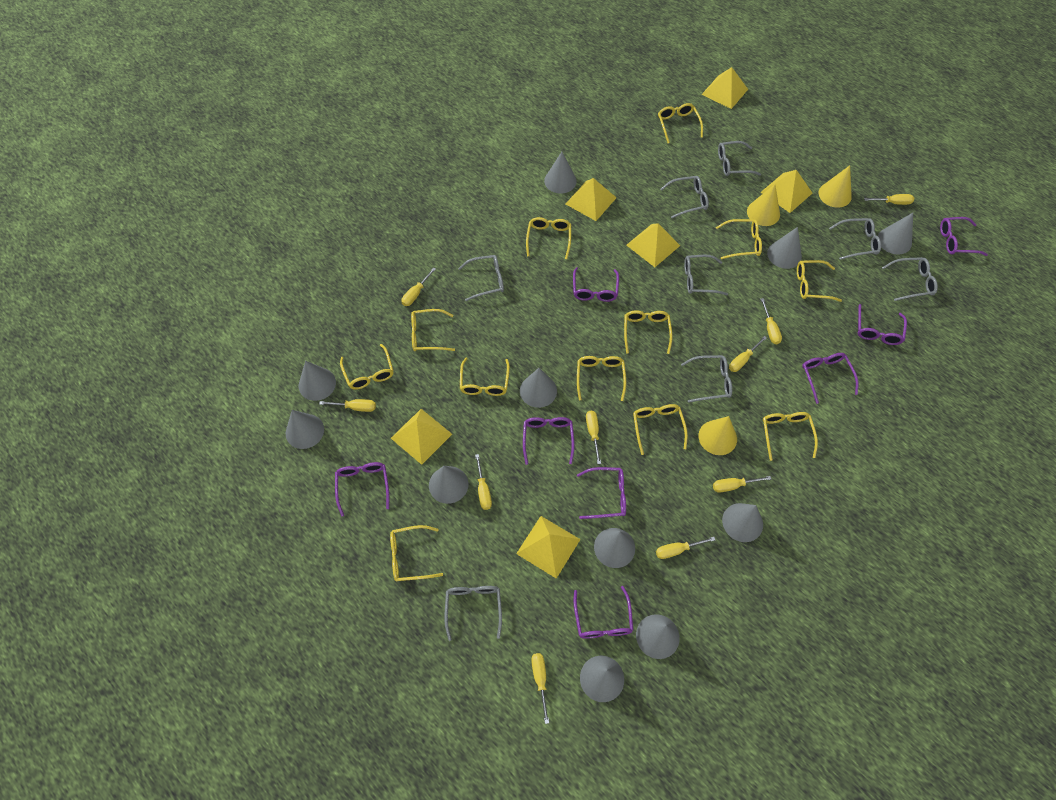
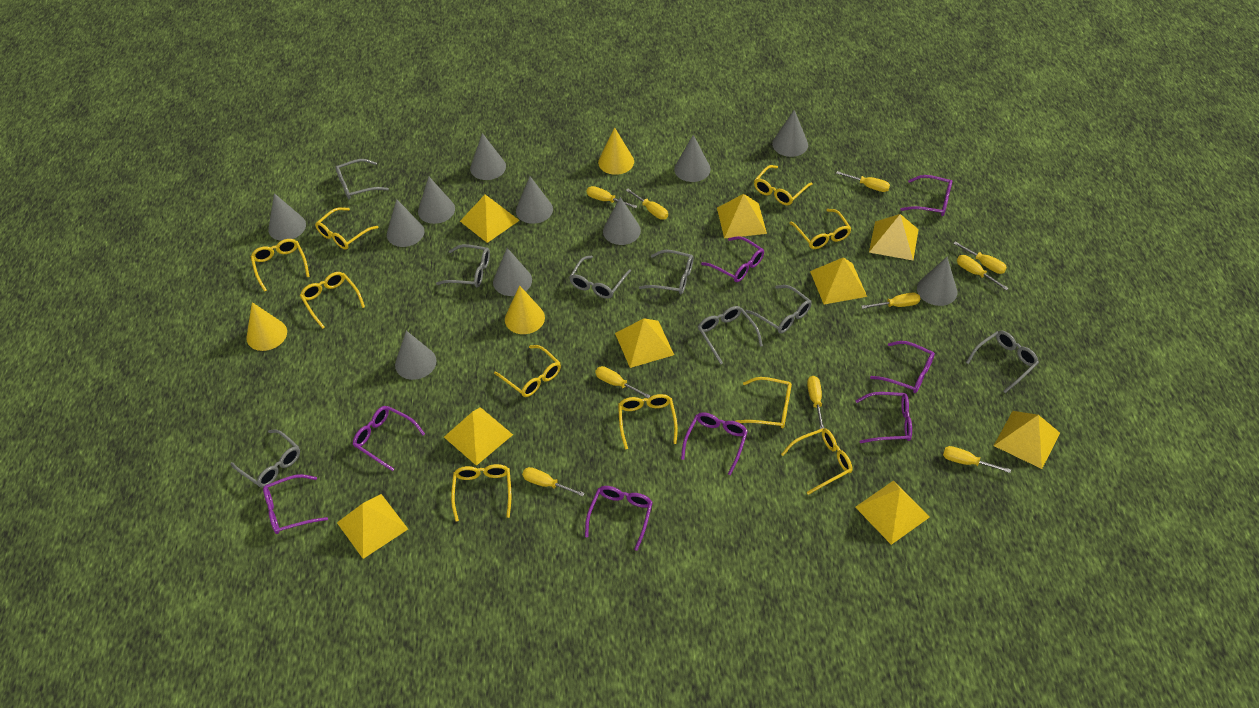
yellow glasses: 12 -> 10
yellow pyramid: 6 -> 9

